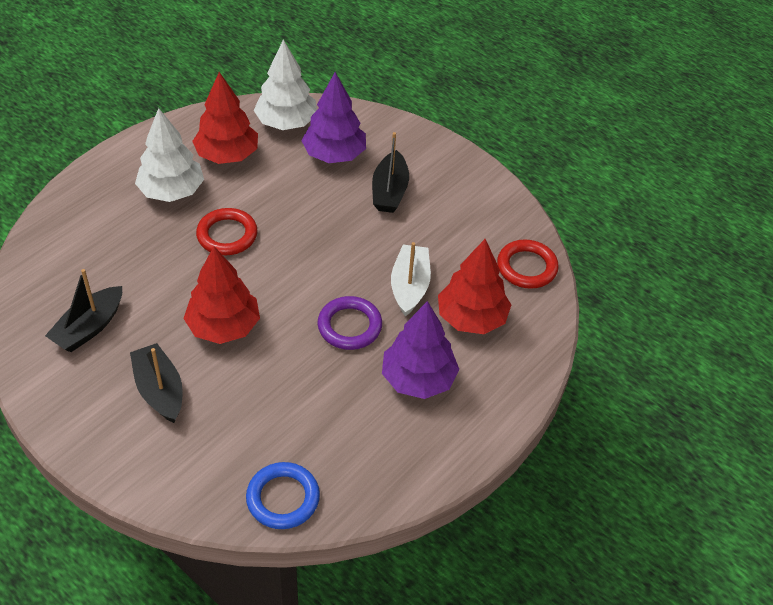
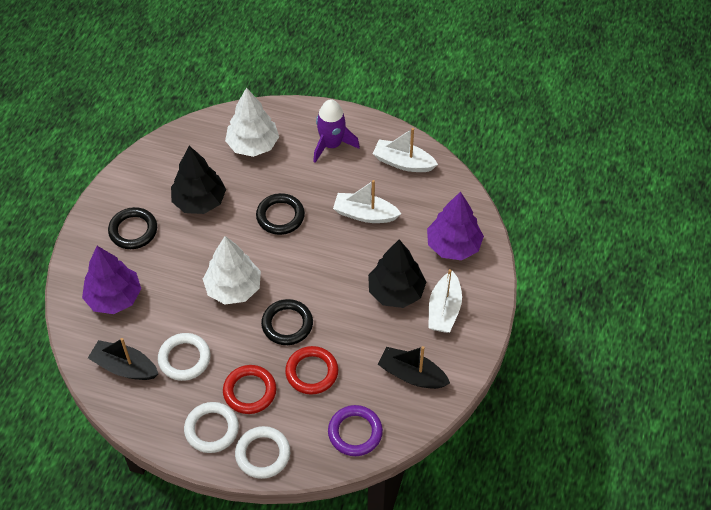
black boat: 3 -> 2
black ring: 0 -> 3
black tree: 0 -> 2
blue ring: 1 -> 0
purple rocket: 0 -> 1
red tree: 3 -> 0
white boat: 1 -> 3
white ring: 0 -> 3

